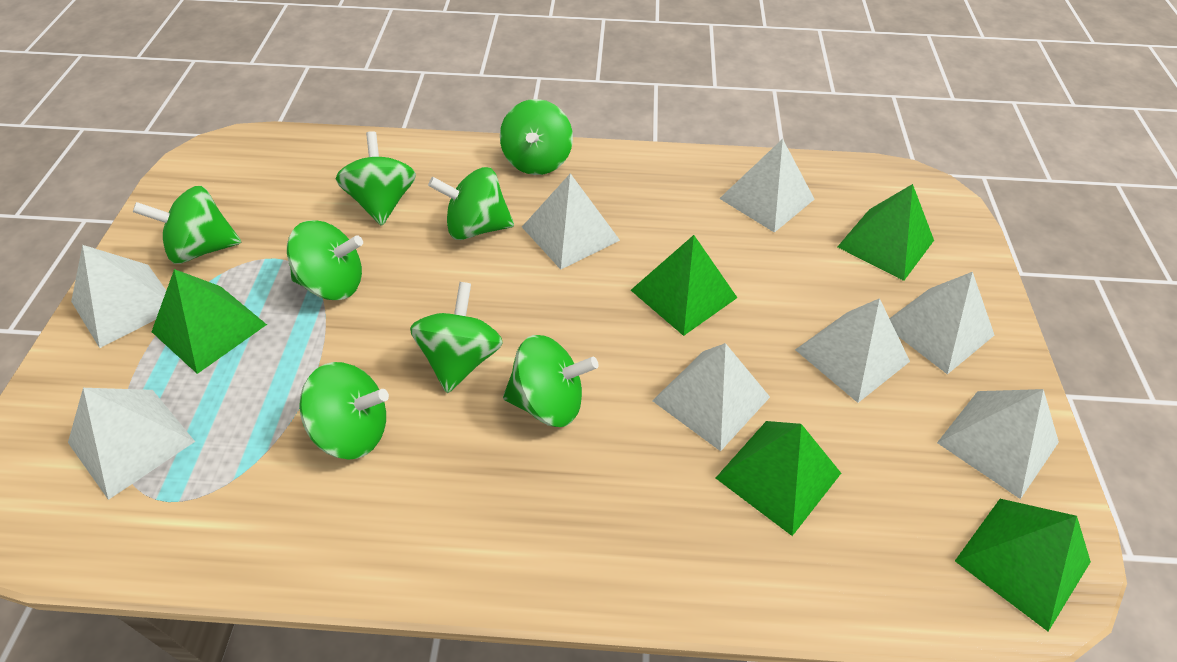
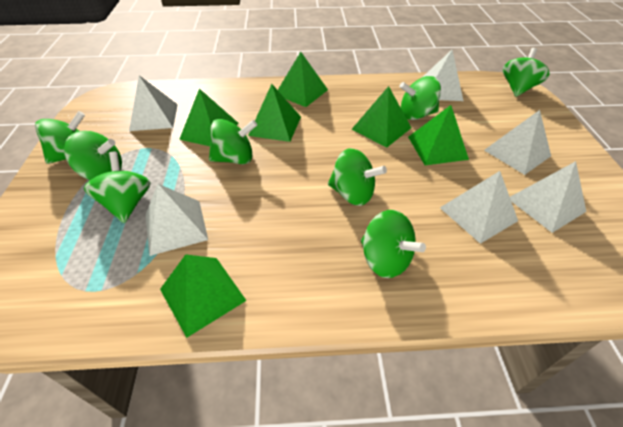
green pyramid: 5 -> 6
white pyramid: 8 -> 6

